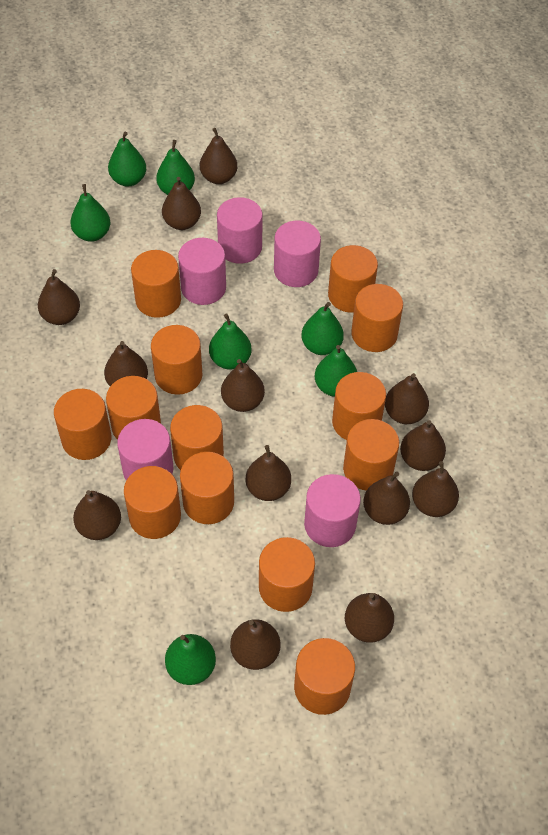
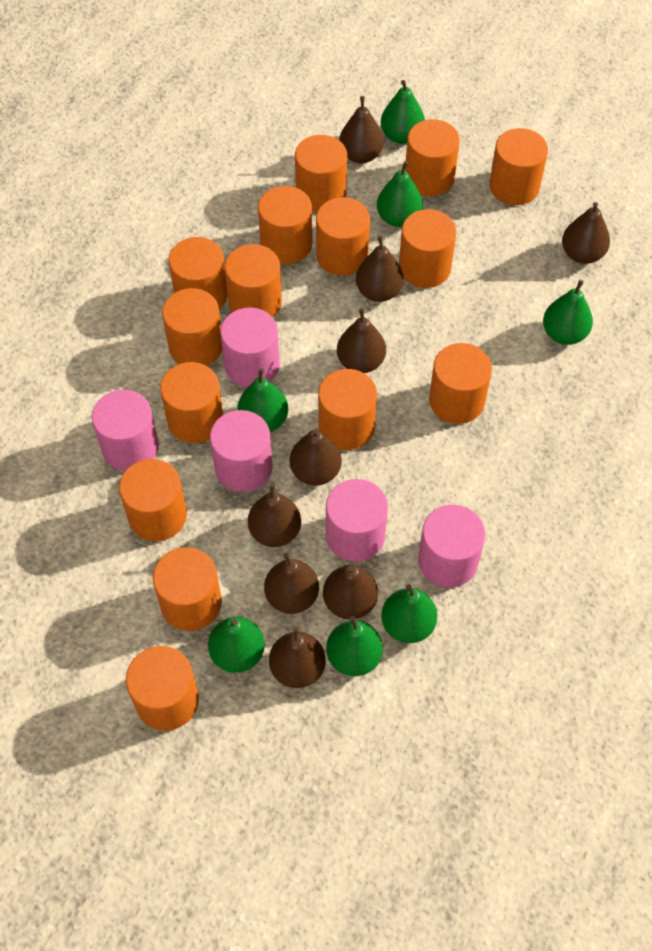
brown pear: 13 -> 9
orange cylinder: 13 -> 15

